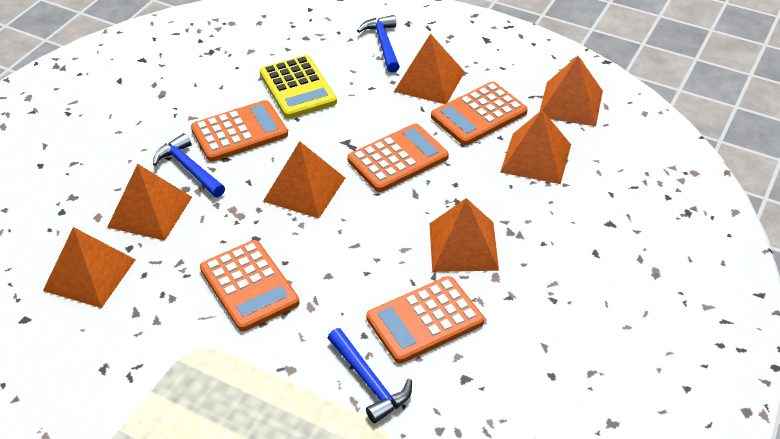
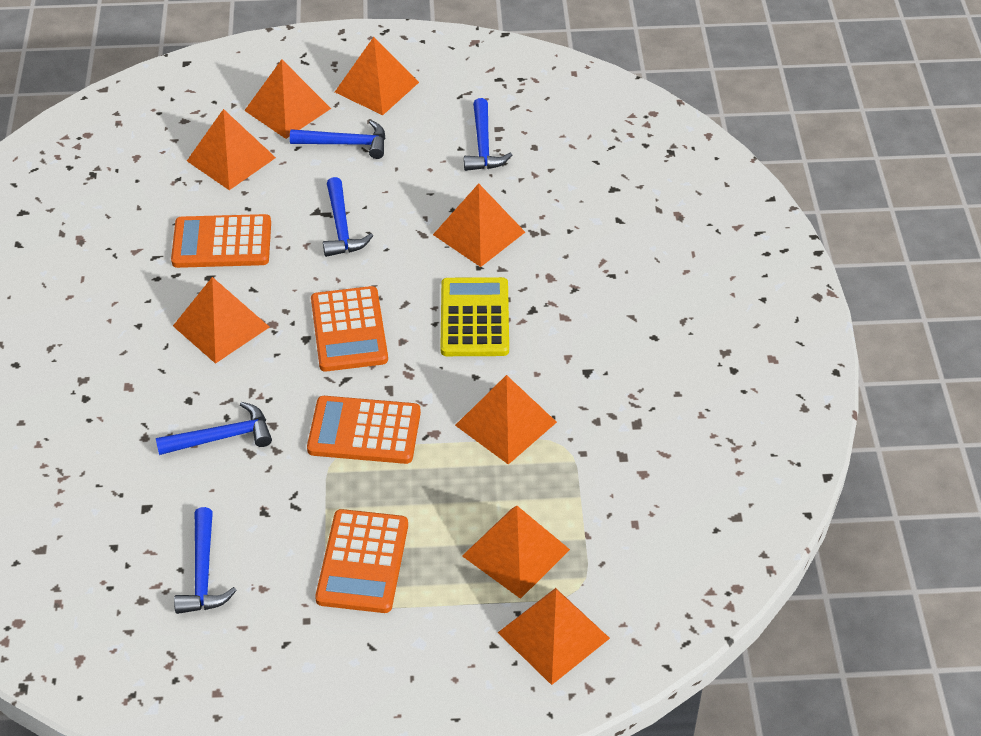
blue hammer: 3 -> 5
orange calculator: 5 -> 4
orange pyramid: 7 -> 8

